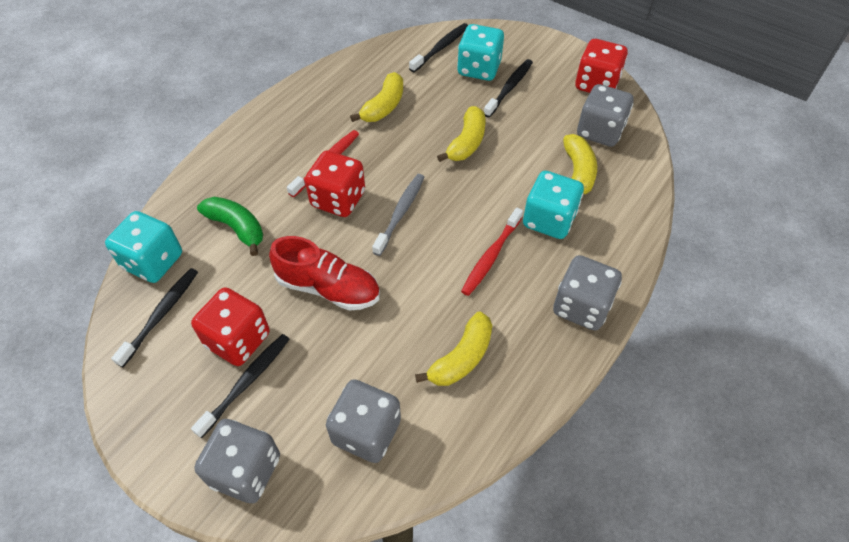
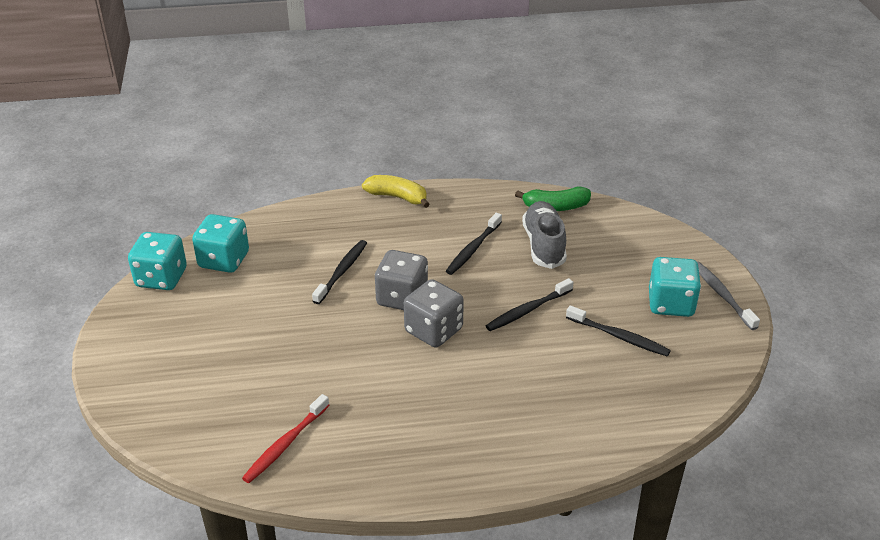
grey dice: 4 -> 2
grey shoe: 0 -> 1
red dice: 3 -> 0
red shoe: 1 -> 0
red toothbrush: 2 -> 1
yellow banana: 4 -> 1

